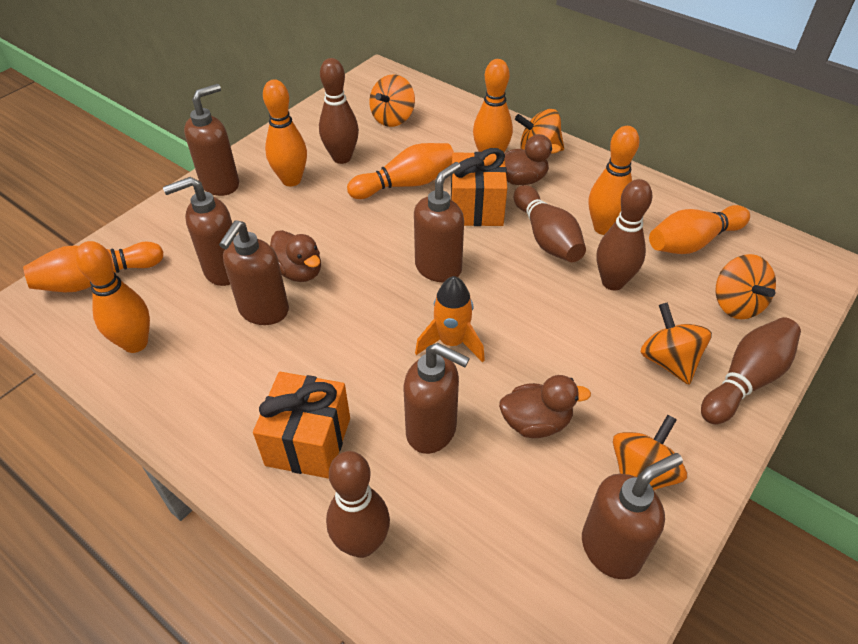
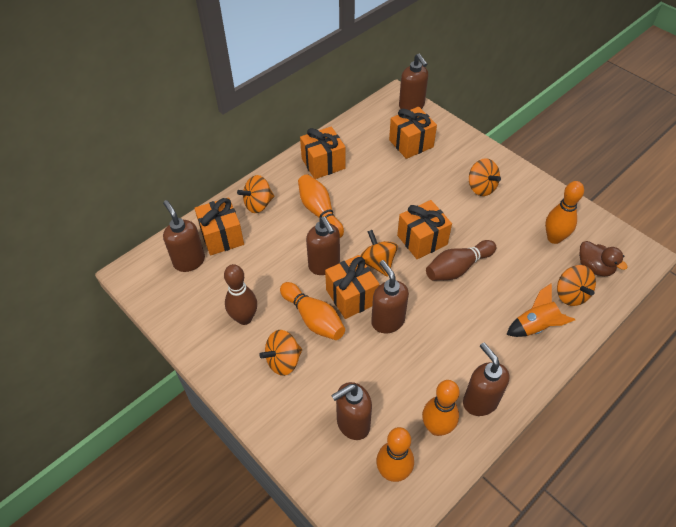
brown bowling pin: 5 -> 2
brown duck: 3 -> 1
orange bowling pin: 7 -> 5
orange gift: 2 -> 5

